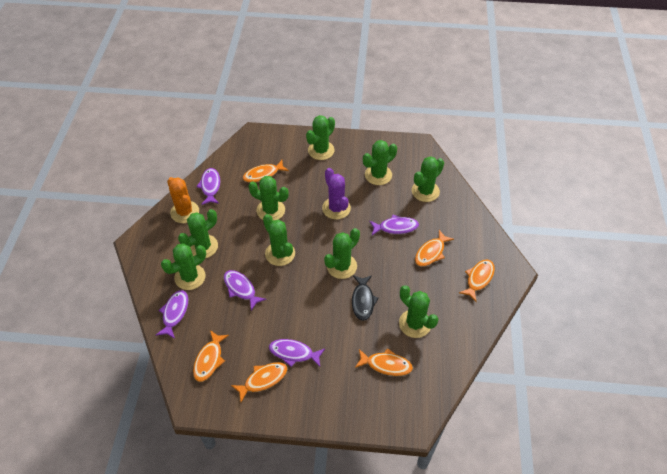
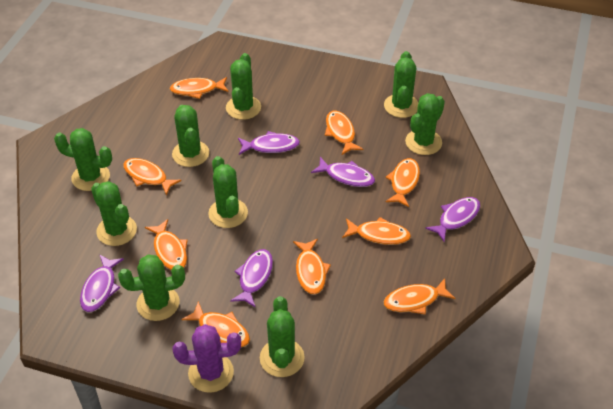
black fish: 1 -> 0
orange cactus: 1 -> 0
orange fish: 6 -> 9

